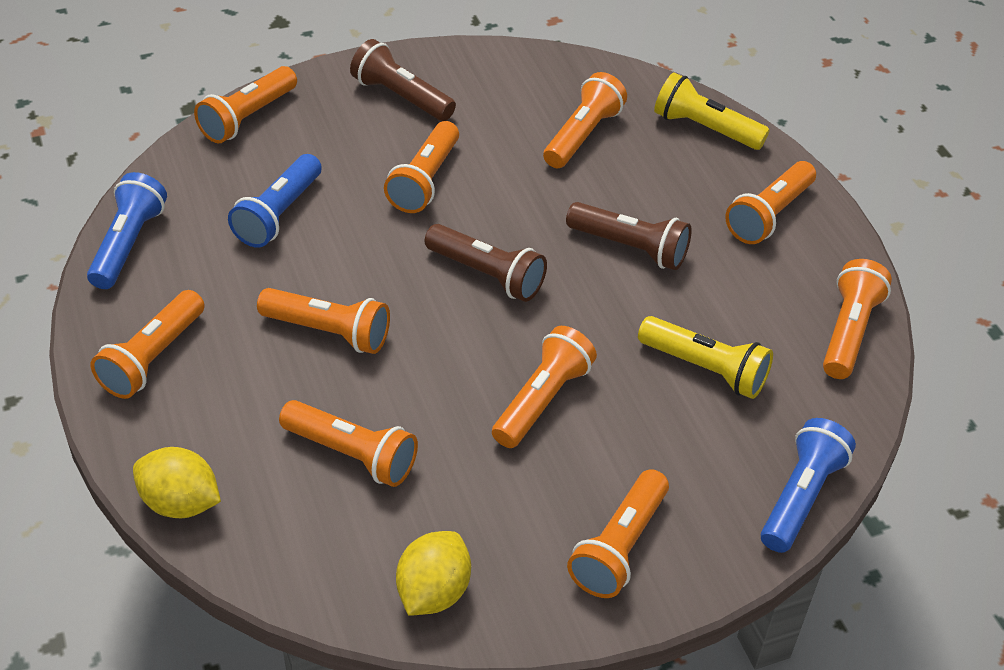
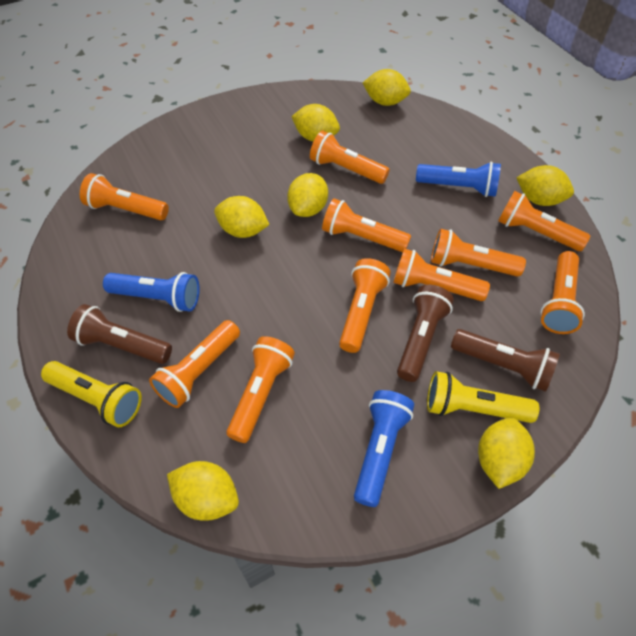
yellow lemon: 2 -> 7

